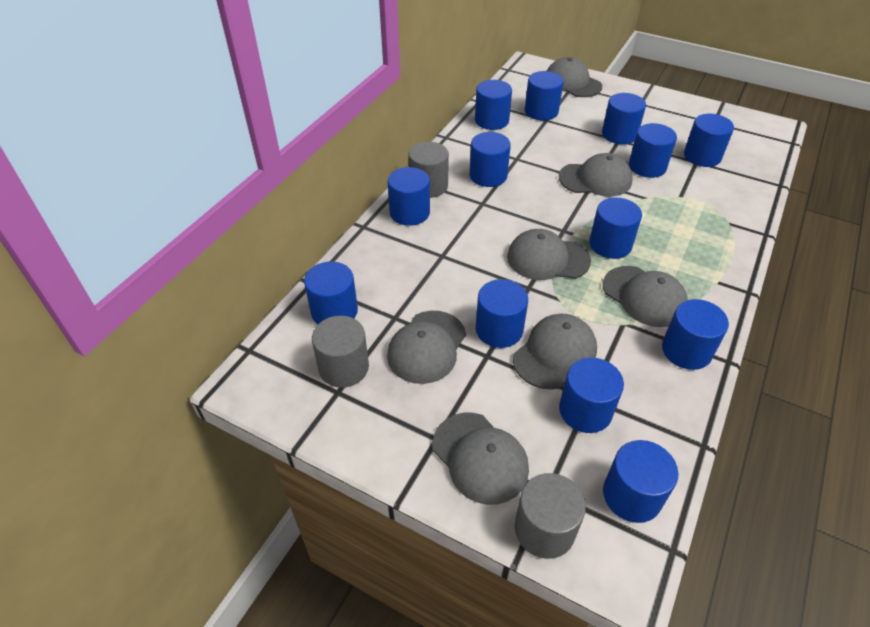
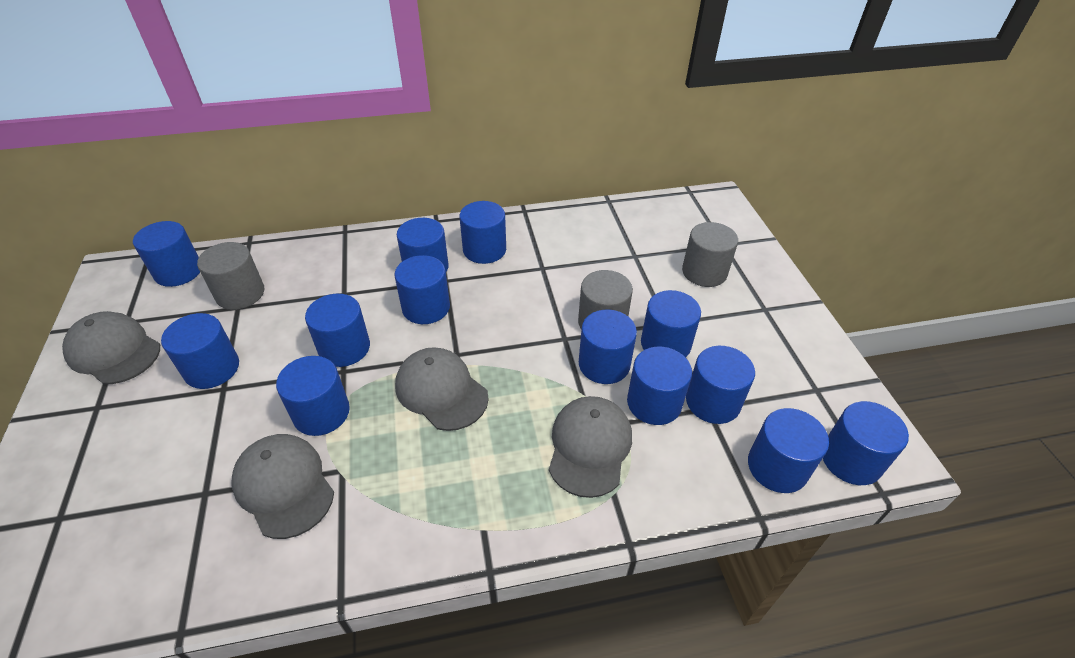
grey cap: 7 -> 4

